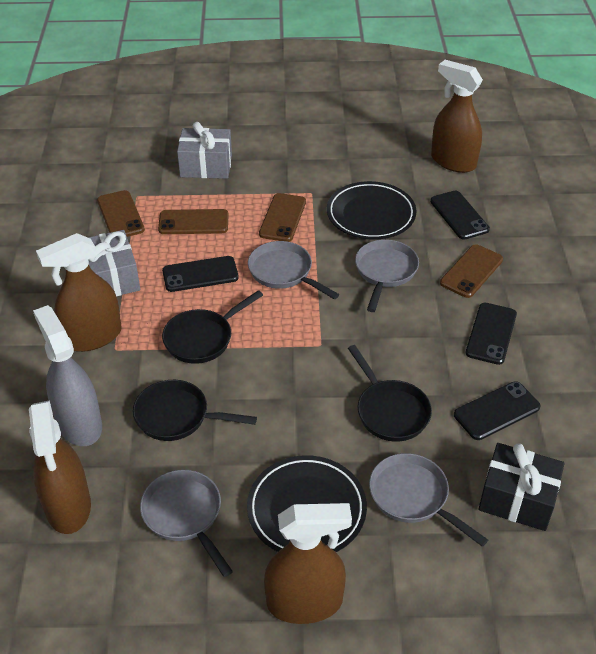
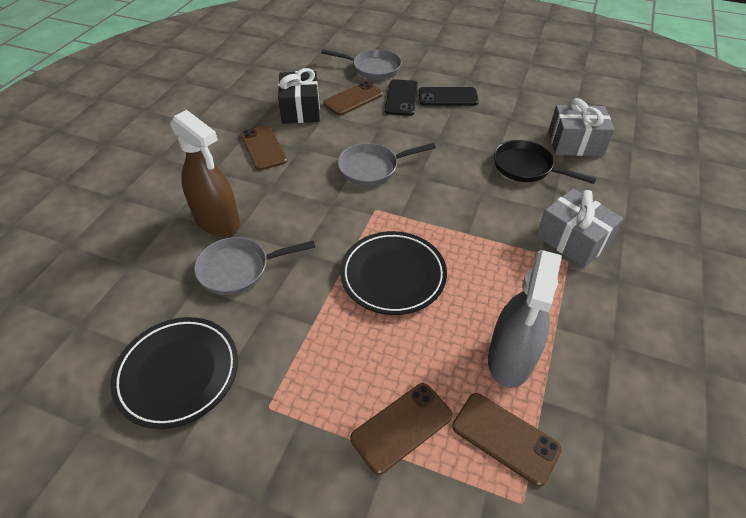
black pan: 3 -> 1
black phone: 4 -> 2
brown spray bottle: 4 -> 1
grey pan: 4 -> 3

